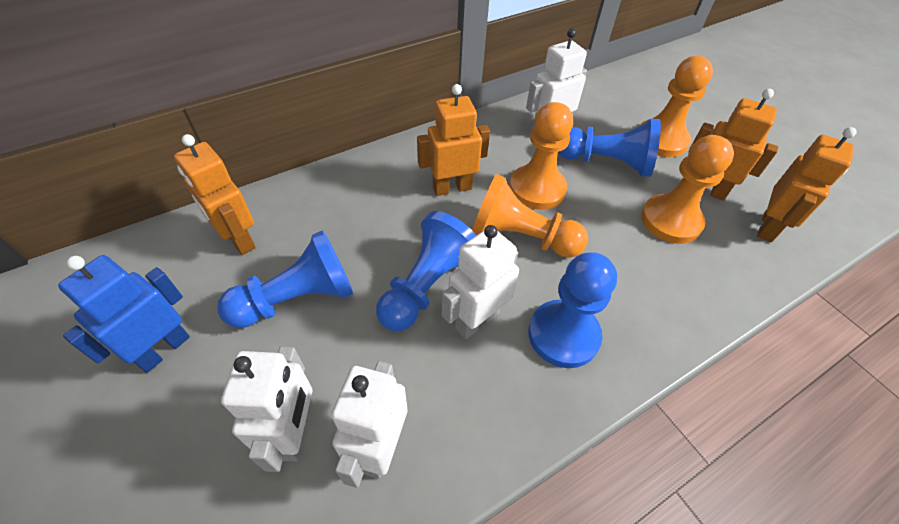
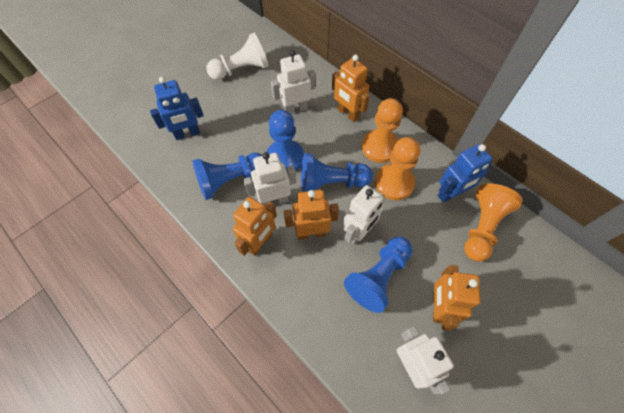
blue robot: 1 -> 2
orange pawn: 4 -> 3
white pawn: 0 -> 1

